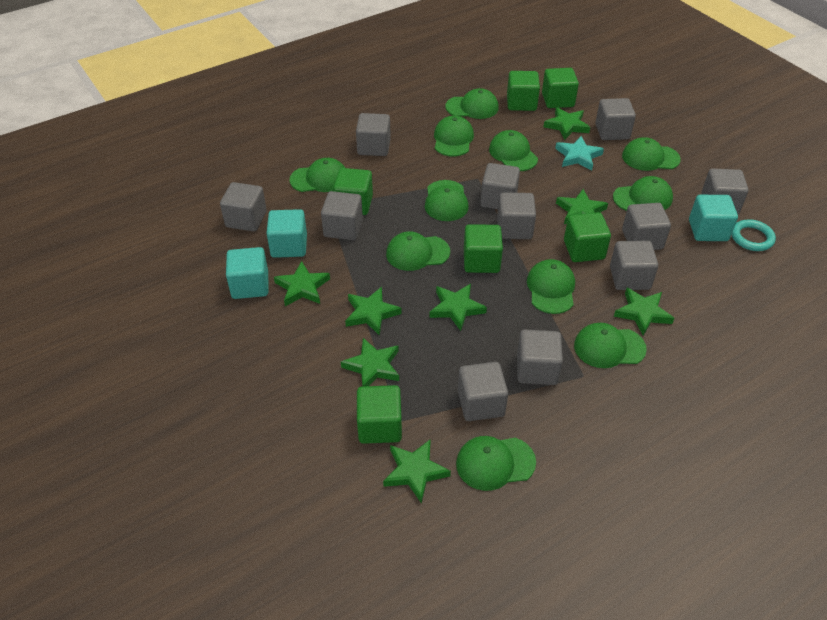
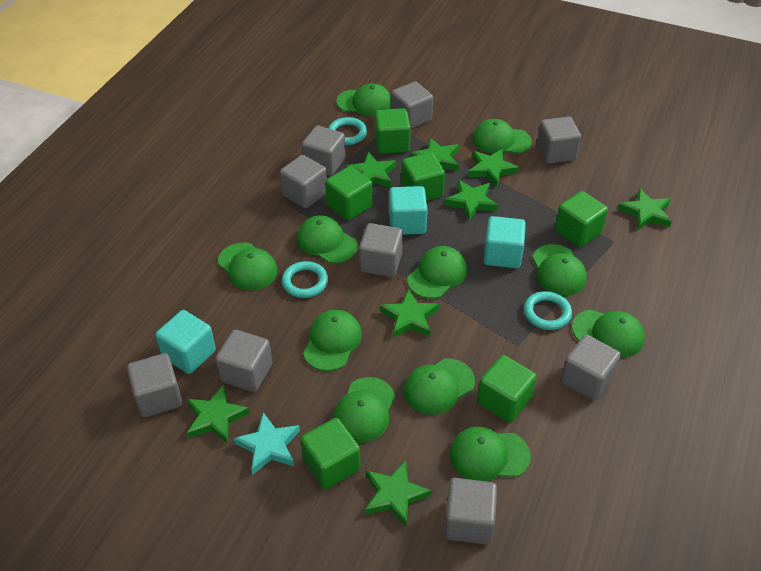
grey cube: 11 -> 9
turquoise ring: 1 -> 3

